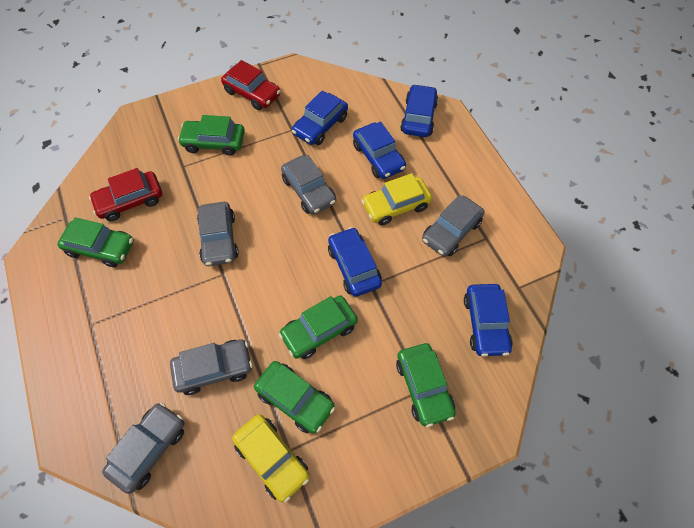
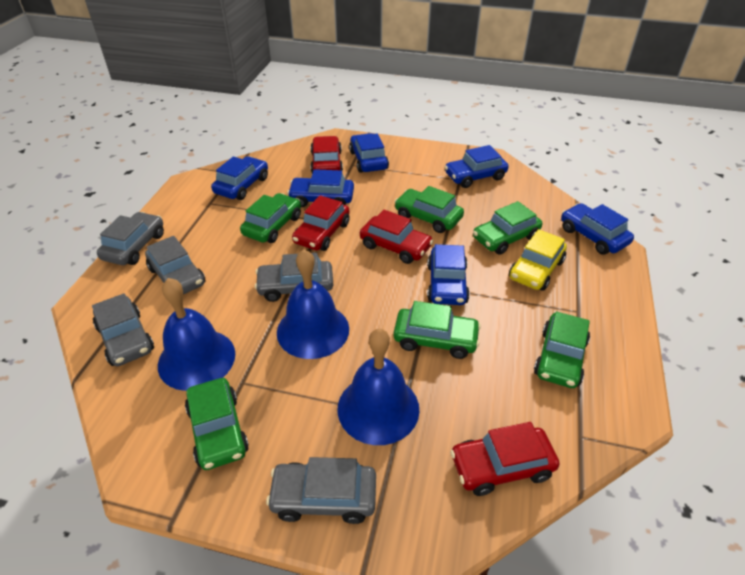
blue bell: 0 -> 3
blue car: 5 -> 6
green car: 5 -> 6
red car: 2 -> 4
yellow car: 2 -> 1

